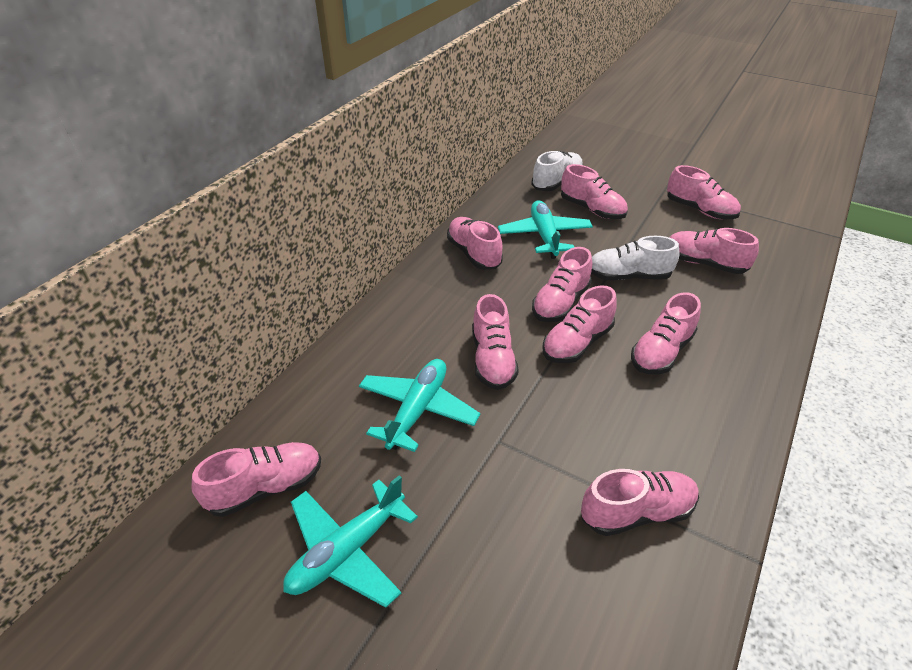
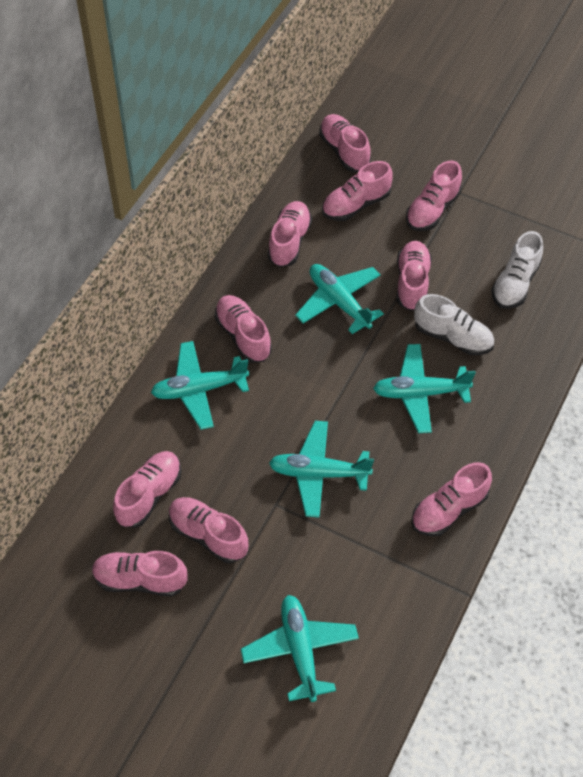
turquoise plane: 3 -> 5

